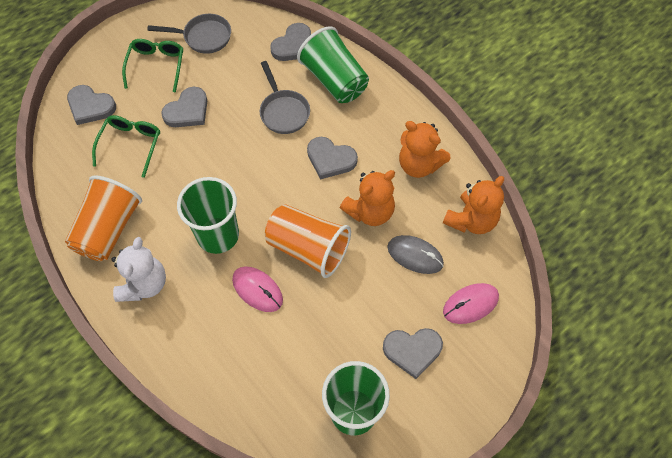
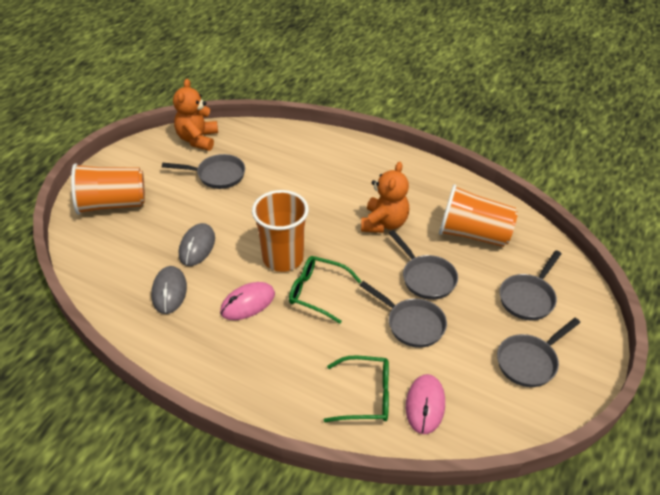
green cup: 3 -> 0
grey heart: 5 -> 0
grey mouse: 1 -> 2
grey pan: 2 -> 5
orange cup: 2 -> 3
orange teddy bear: 3 -> 2
white teddy bear: 1 -> 0

